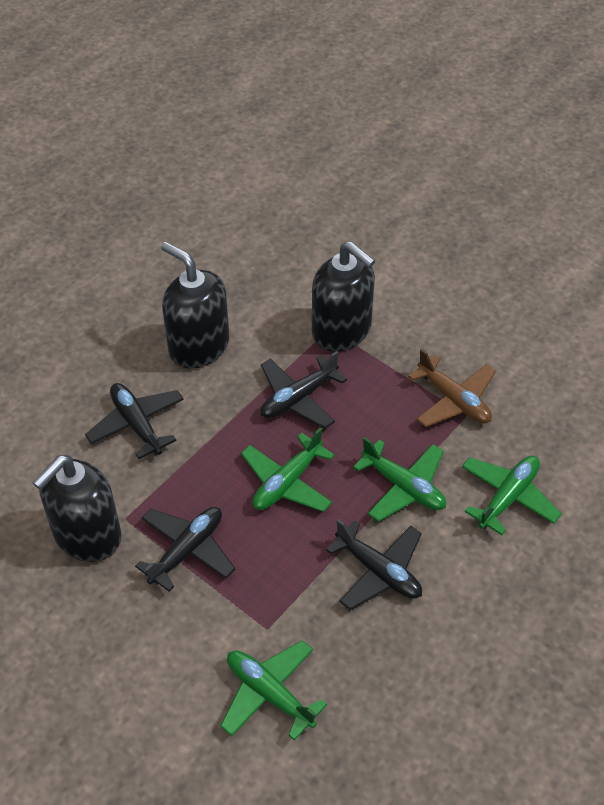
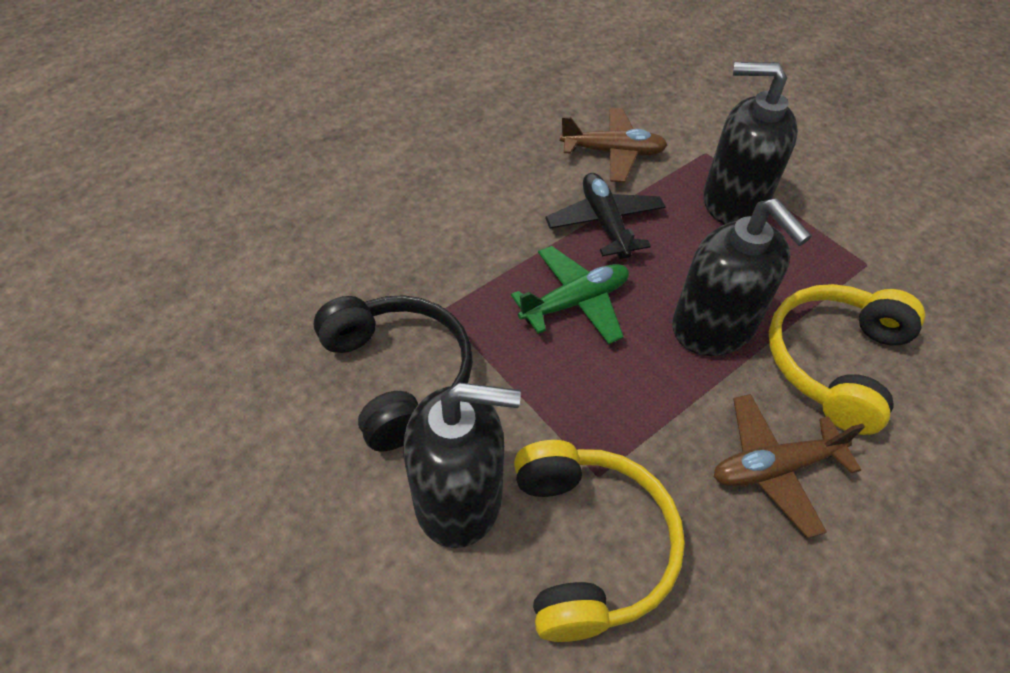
black headphones: 0 -> 1
black plane: 4 -> 1
brown plane: 1 -> 2
green plane: 4 -> 1
yellow headphones: 0 -> 2

